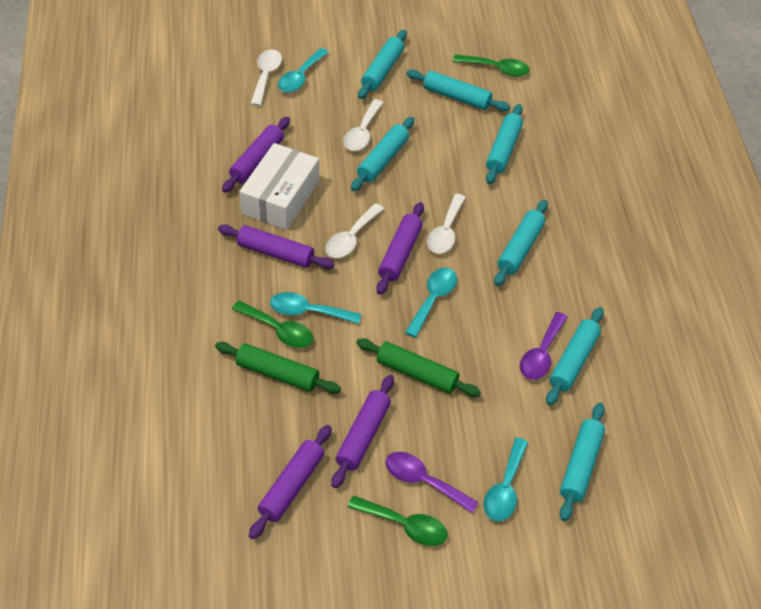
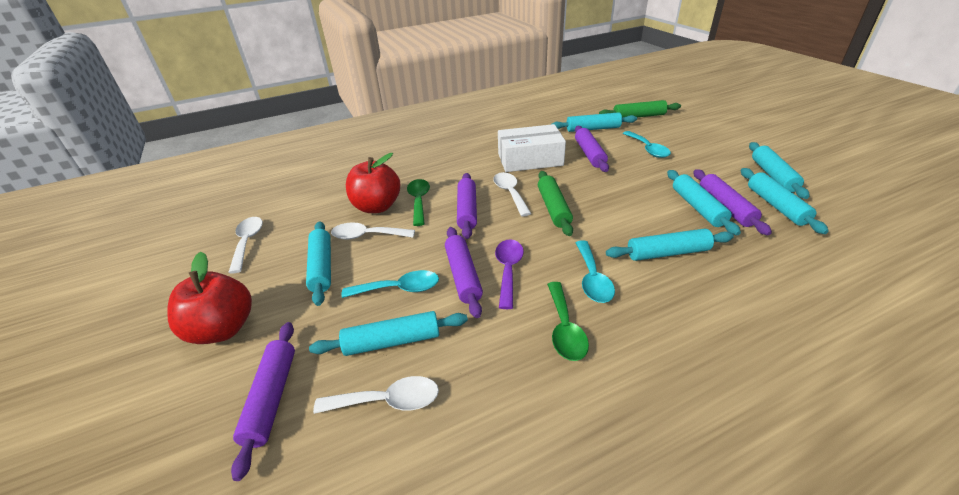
green spoon: 3 -> 2
purple spoon: 2 -> 1
red apple: 0 -> 2
turquoise spoon: 4 -> 3

